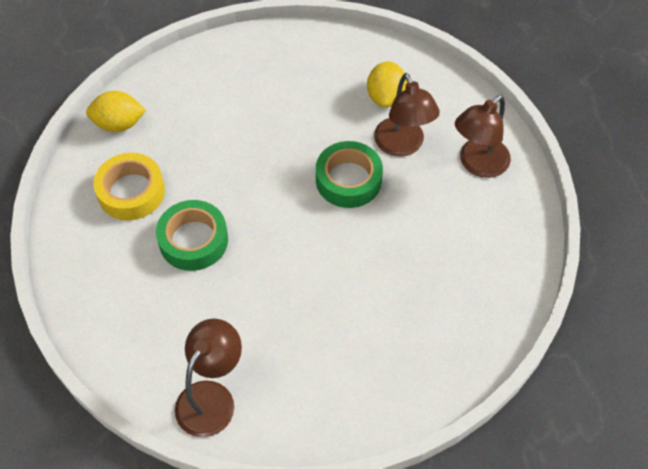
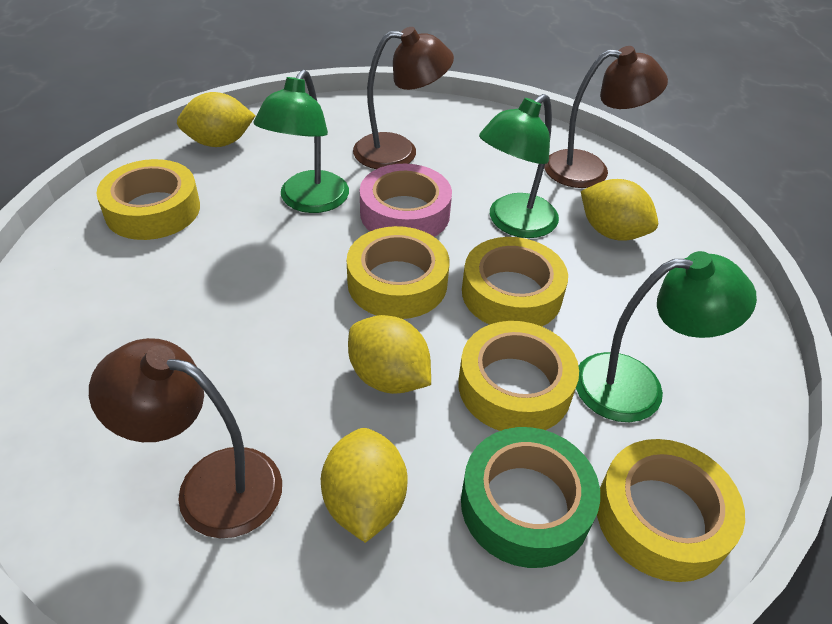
green lamp: 0 -> 3
green tape: 2 -> 1
pink tape: 0 -> 1
yellow lemon: 2 -> 4
yellow tape: 1 -> 5

